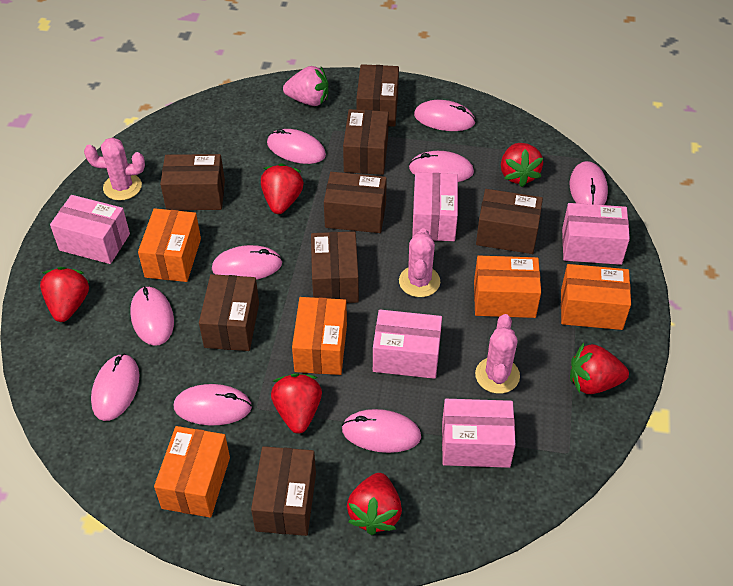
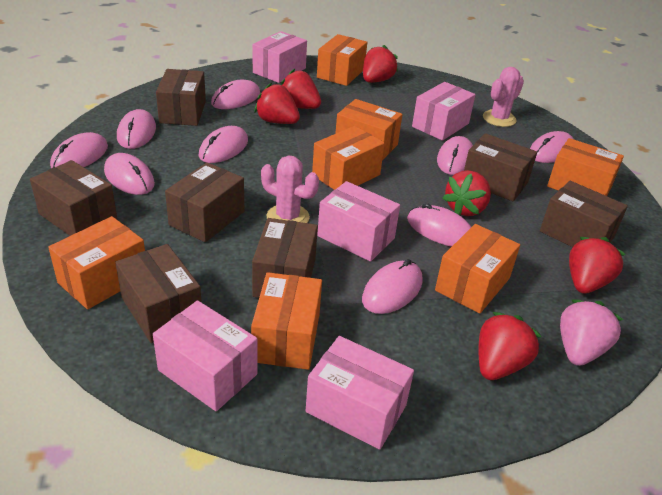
brown box: 8 -> 7
orange box: 5 -> 7
pink cactus: 3 -> 2

